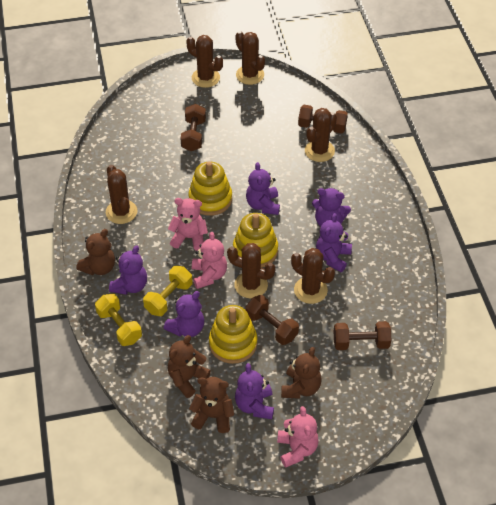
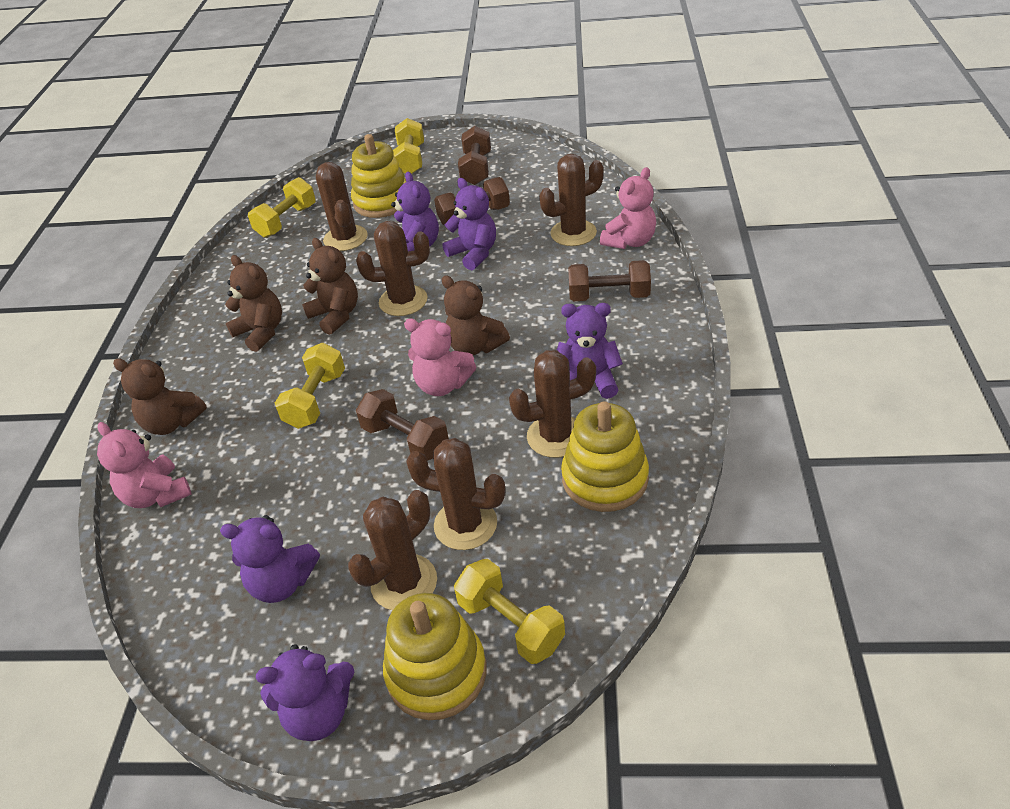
purple teddy bear: 6 -> 5
yellow dumbbell: 2 -> 4

